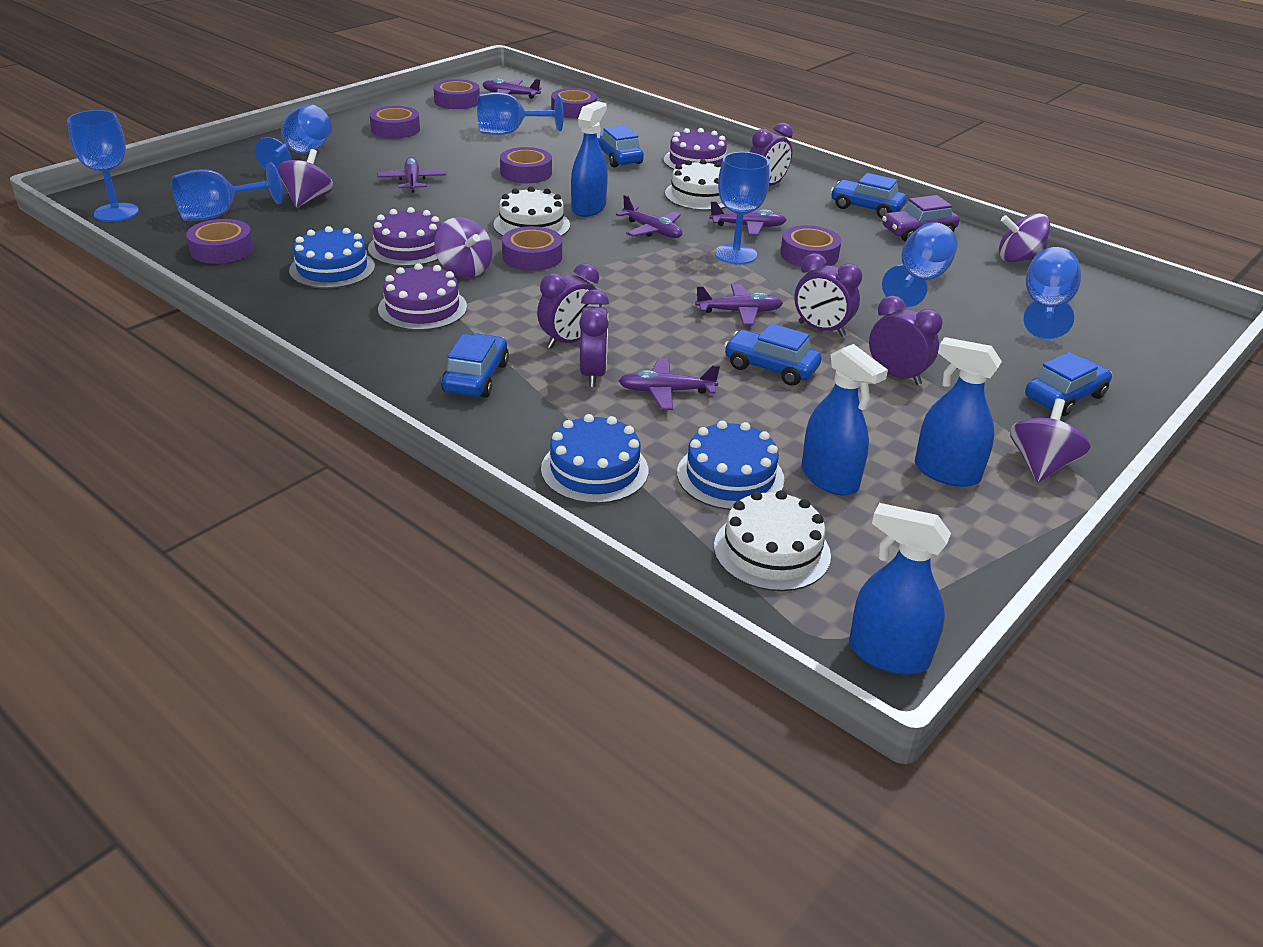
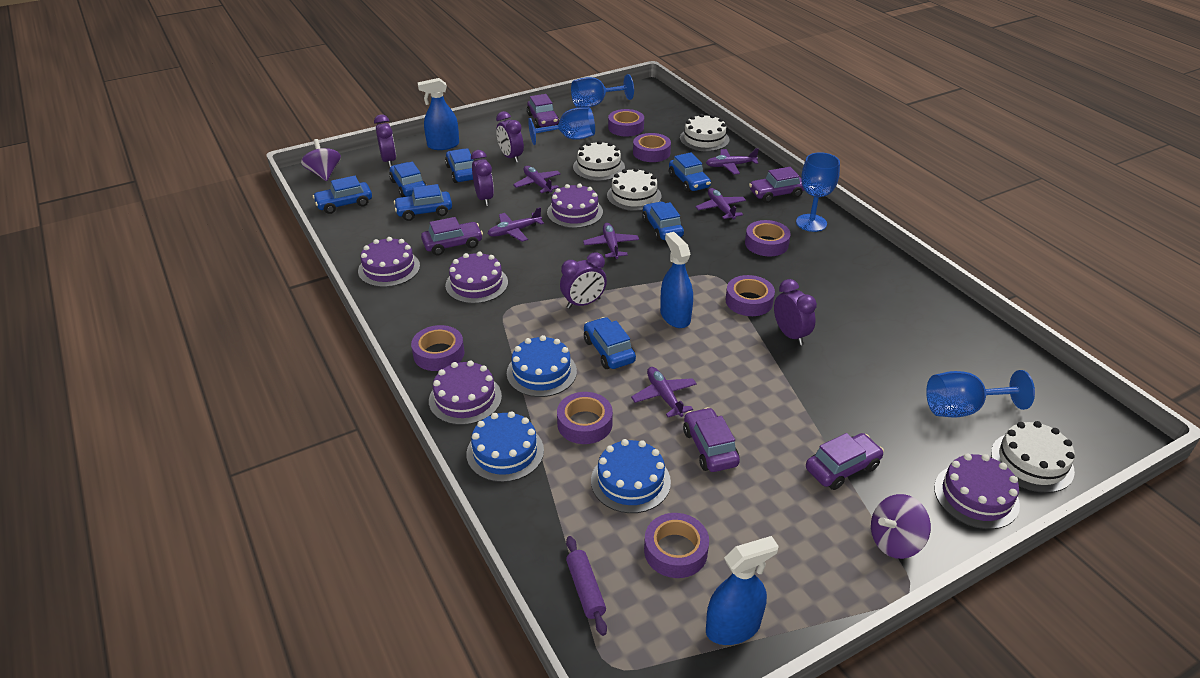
blue car: 5 -> 7
blue goblet: 7 -> 4
blue spray bottle: 4 -> 3
purple cake: 3 -> 5
purple car: 1 -> 5
purple rolling pin: 0 -> 1
purple spinning top: 4 -> 2
white cake: 3 -> 4

